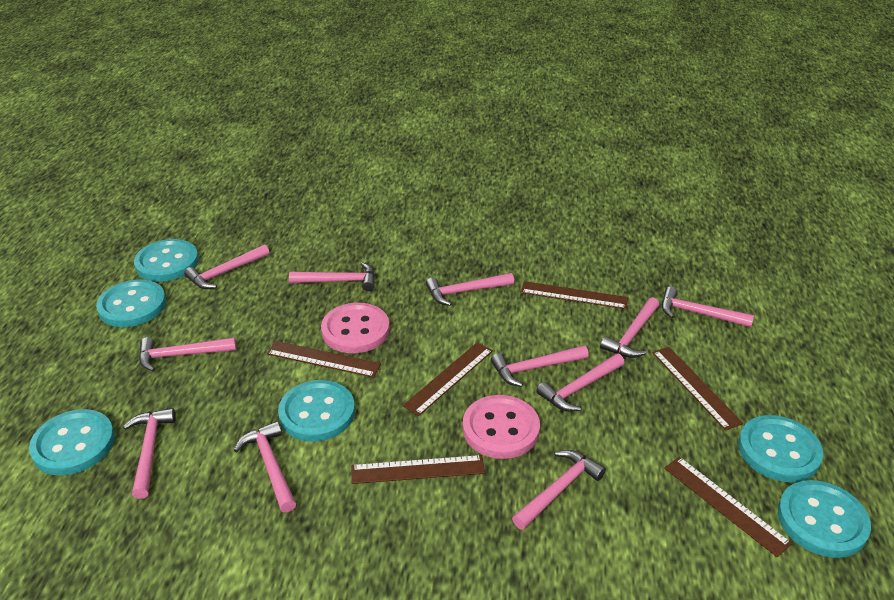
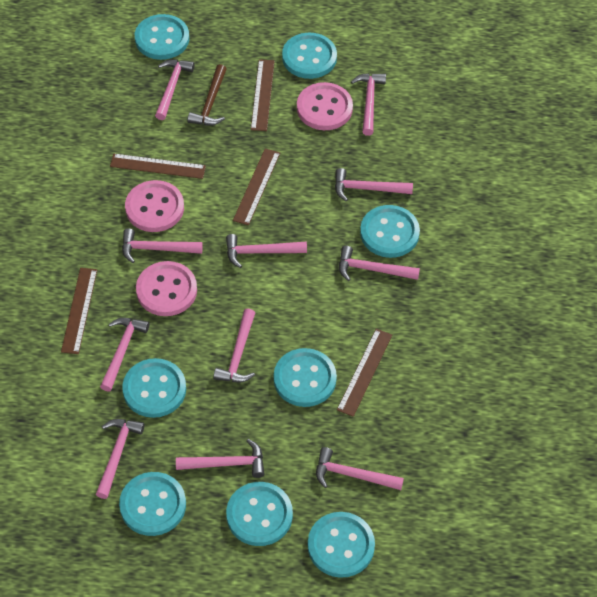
brown hammer: 0 -> 1
brown ruler: 6 -> 5
pink button: 2 -> 3
turquoise button: 6 -> 8

